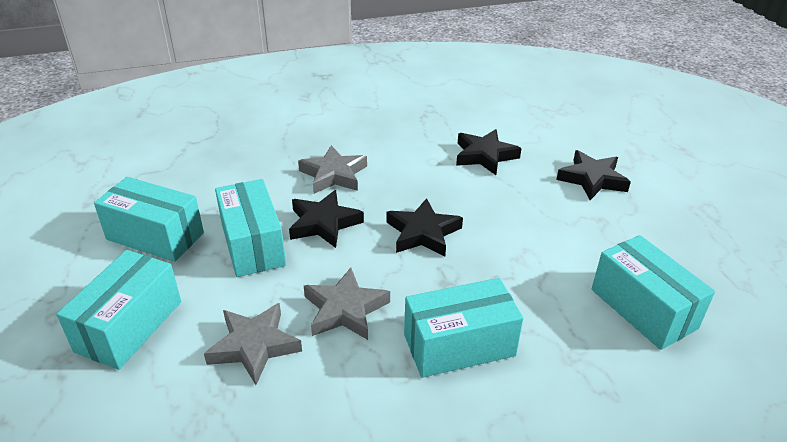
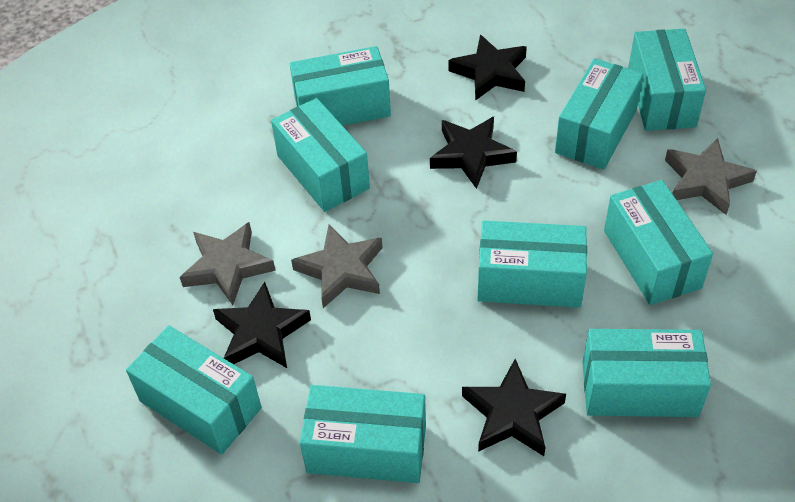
turquoise box: 5 -> 9

